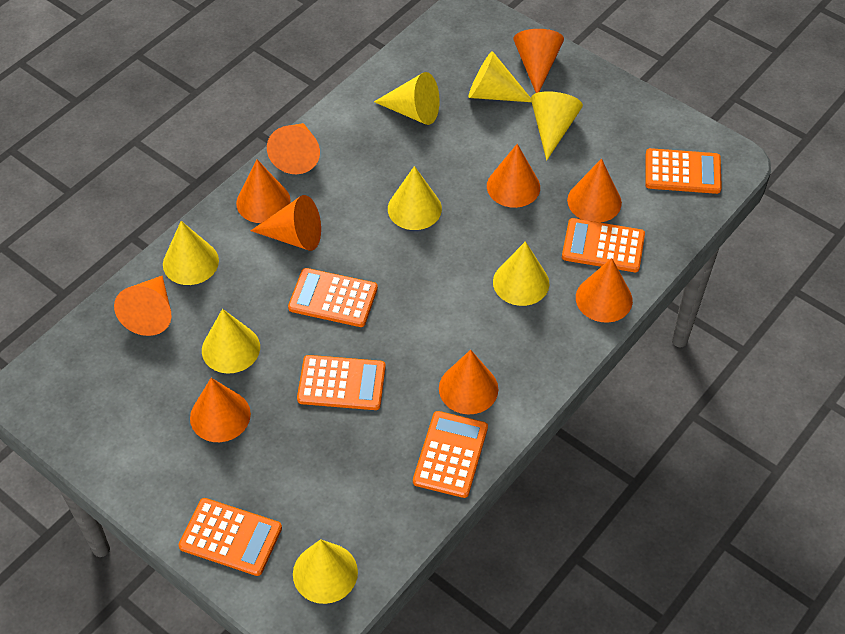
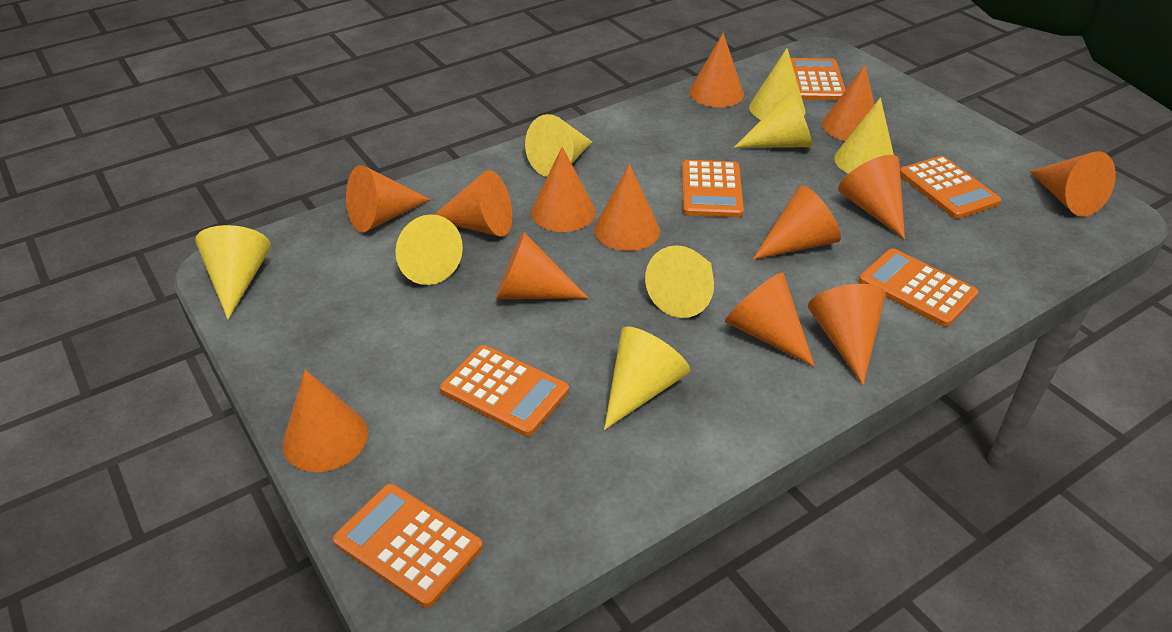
orange cone: 10 -> 13

